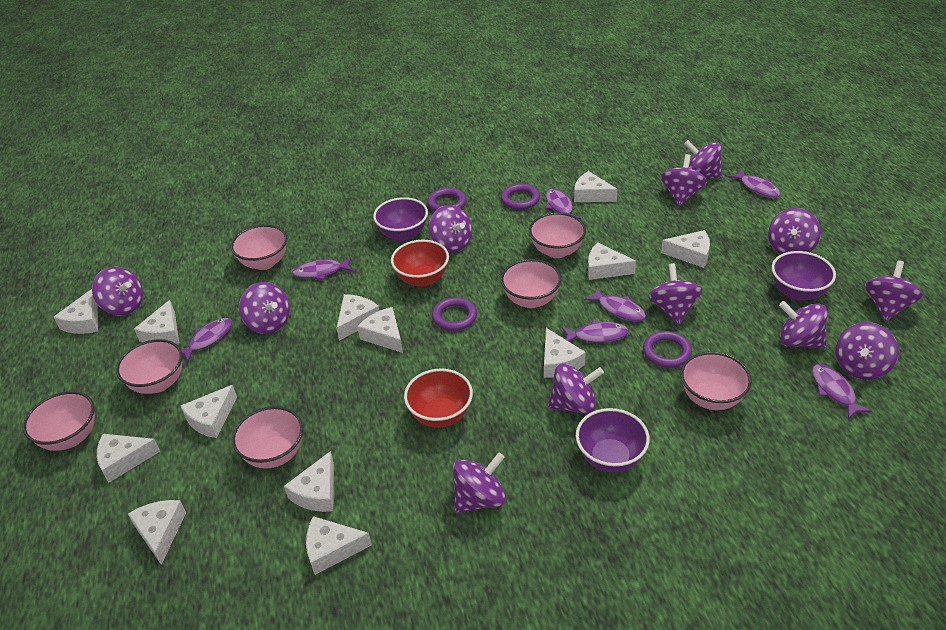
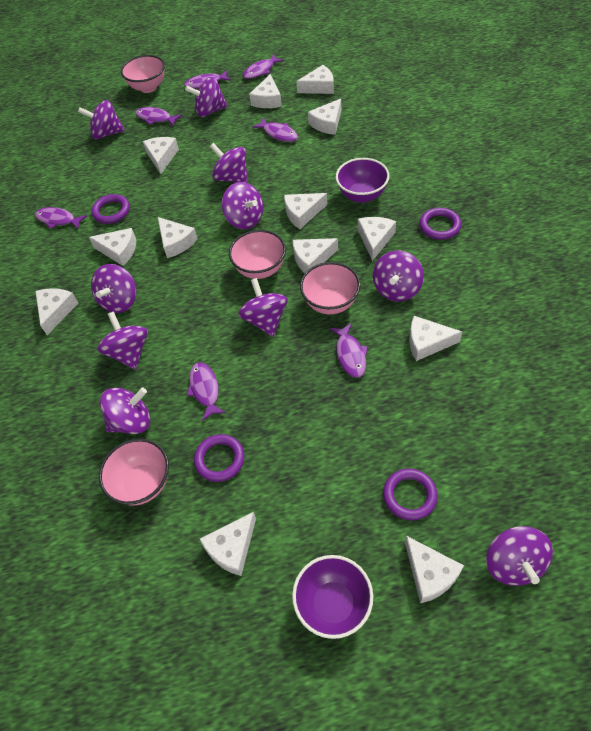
pink bowl: 7 -> 4
purple bowl: 3 -> 2
purple spinning top: 12 -> 10
red bowl: 2 -> 0

